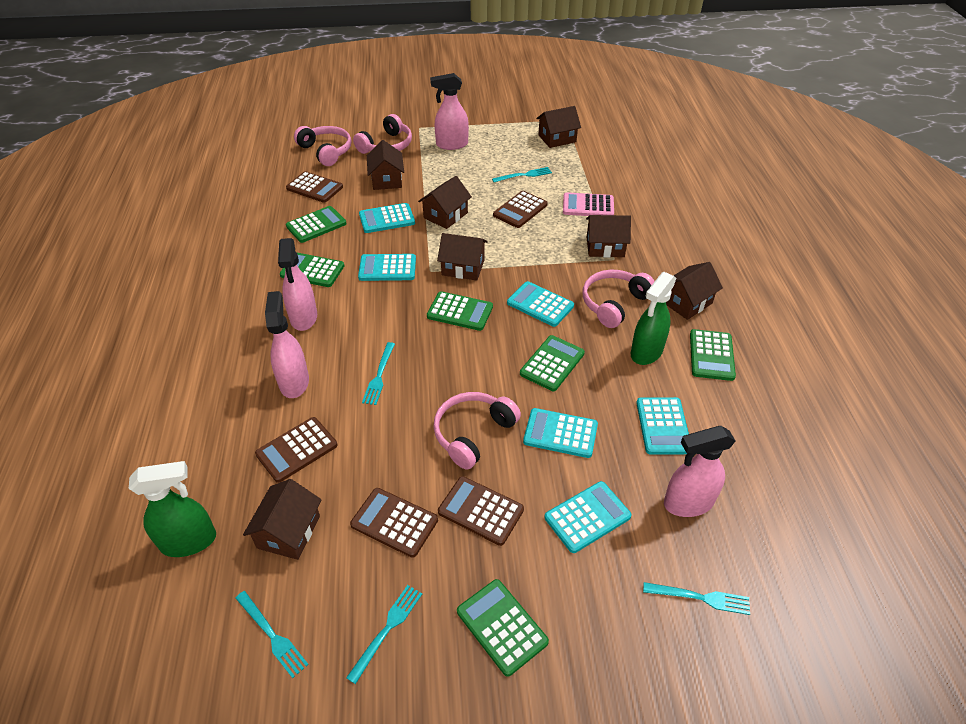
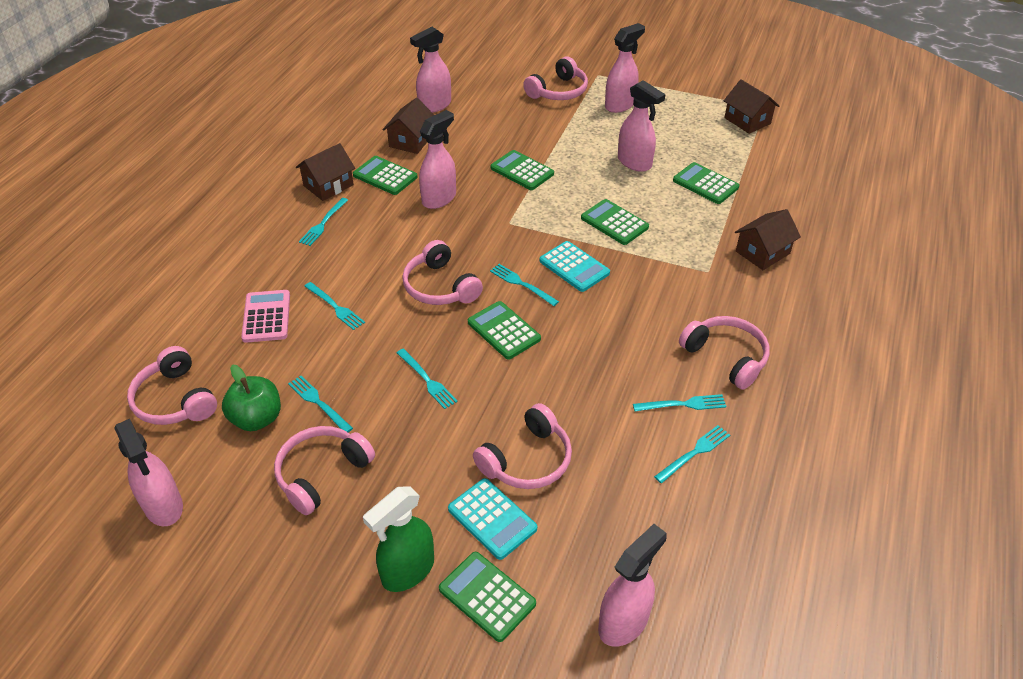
brown calculator: 5 -> 0
brown house: 7 -> 4
green apple: 0 -> 1
green spray bottle: 2 -> 1
pink headphones: 4 -> 6
pink spray bottle: 4 -> 6
turquoise calculator: 6 -> 2
turquoise fork: 5 -> 7

